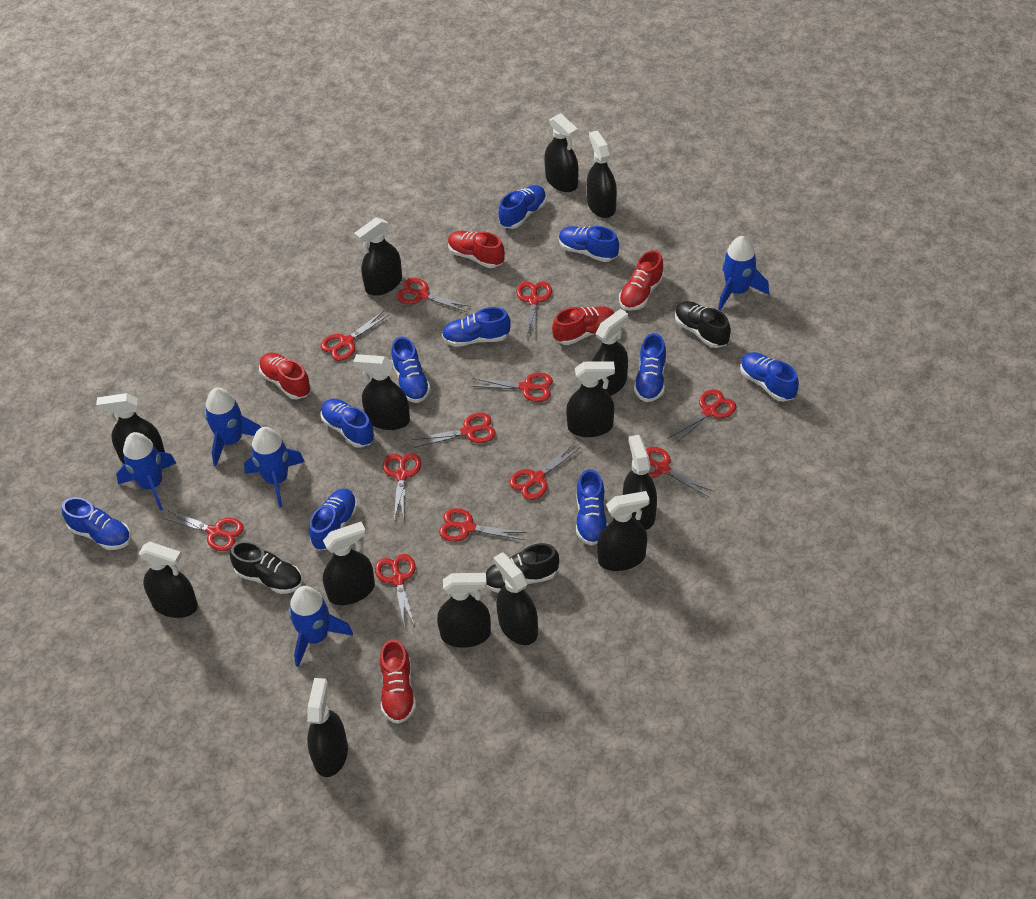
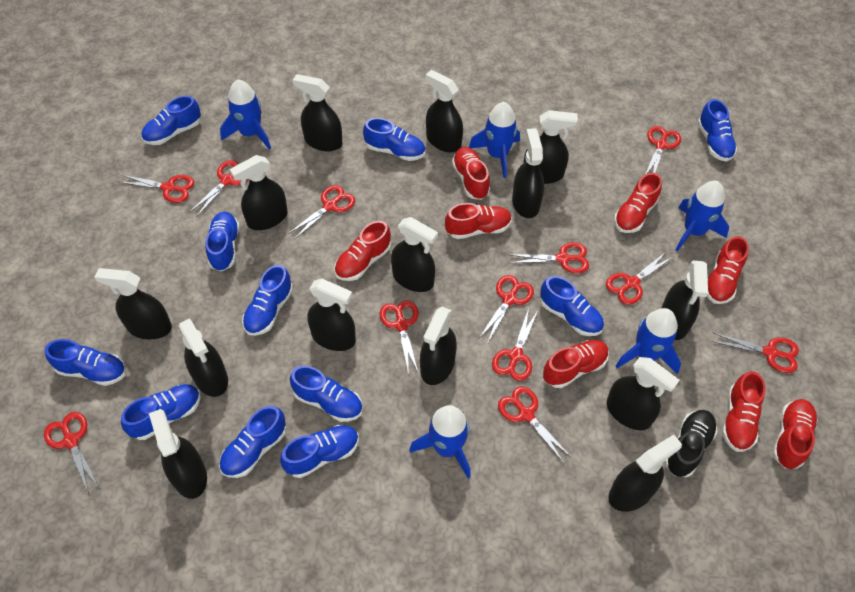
black shoe: 3 -> 1
blue shoe: 10 -> 11
red shoe: 5 -> 8

